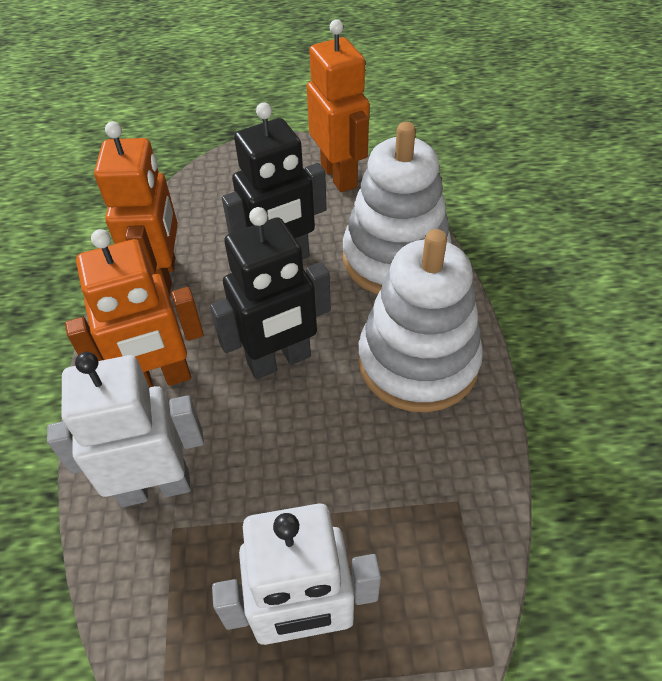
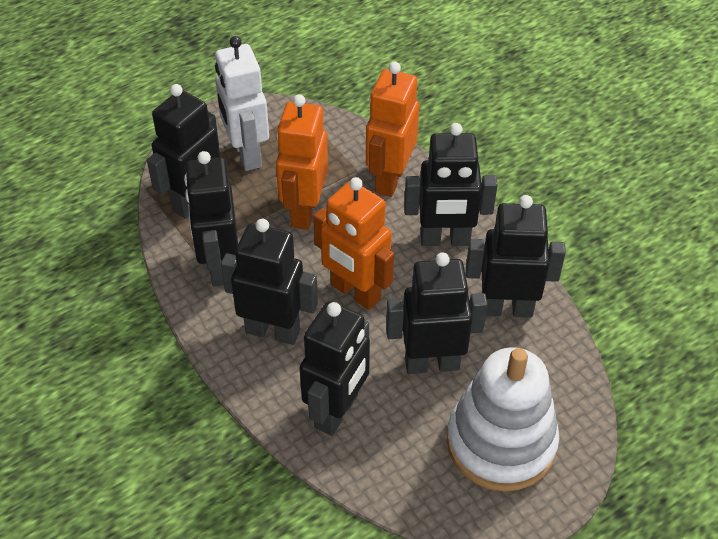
black robot: 2 -> 7
white robot: 2 -> 1
white stacking toy: 2 -> 1

